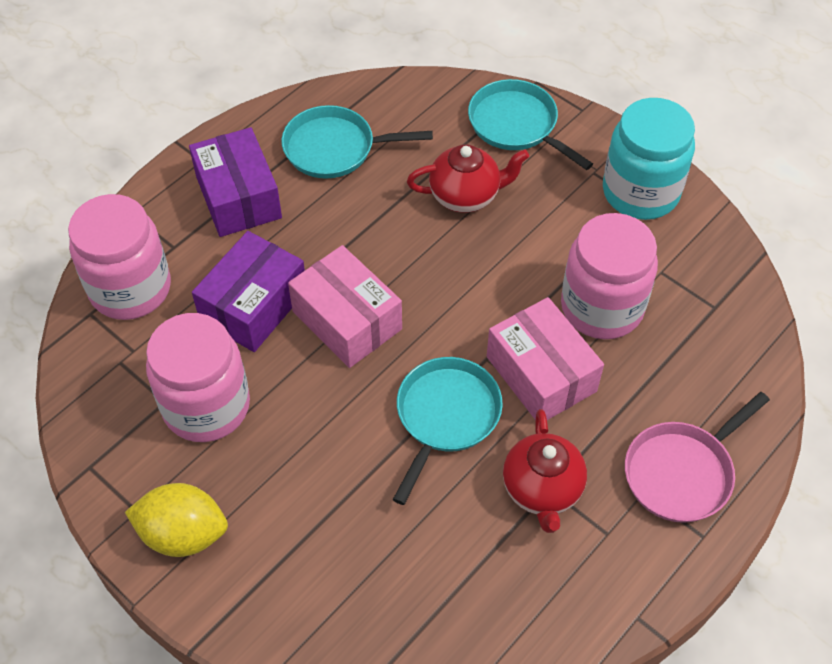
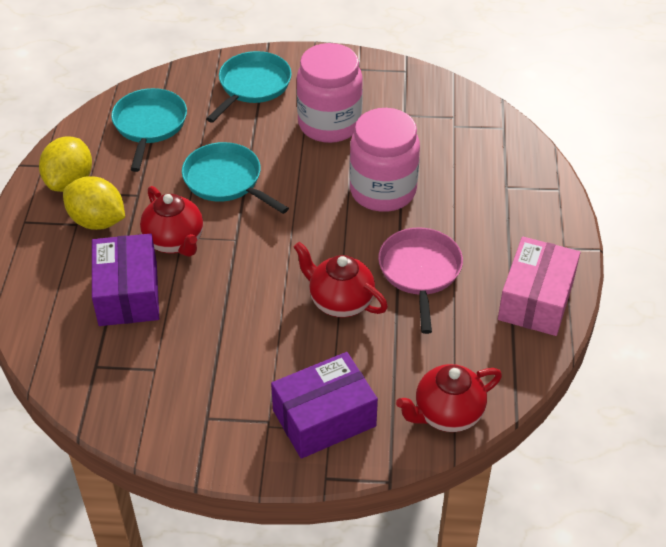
pink box: 2 -> 1
pink jar: 3 -> 2
red teapot: 2 -> 3
turquoise jar: 1 -> 0
yellow lemon: 1 -> 2

